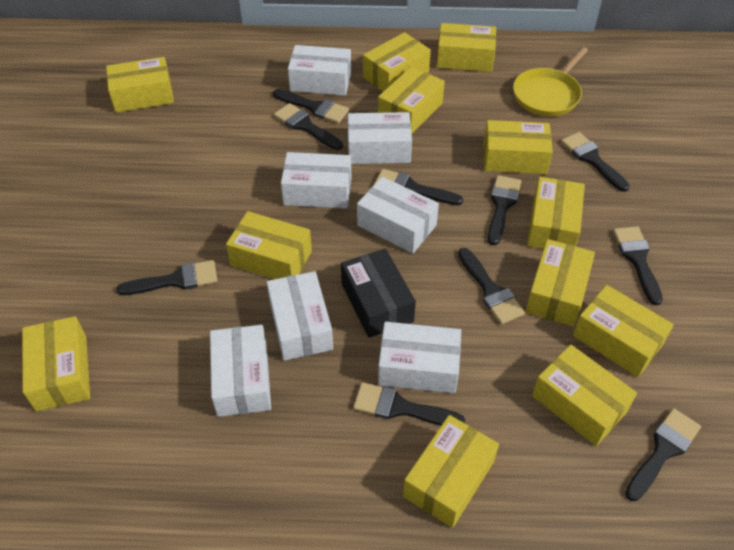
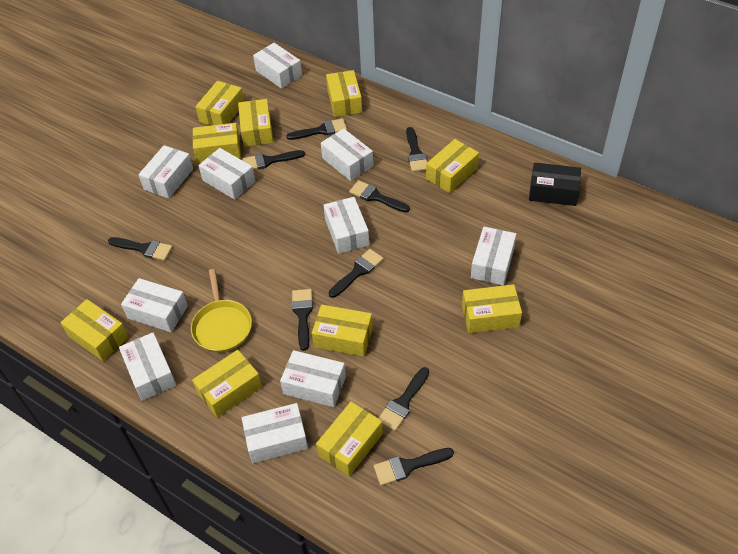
black brush: 10 -> 9
white box: 7 -> 10
yellow box: 12 -> 10

